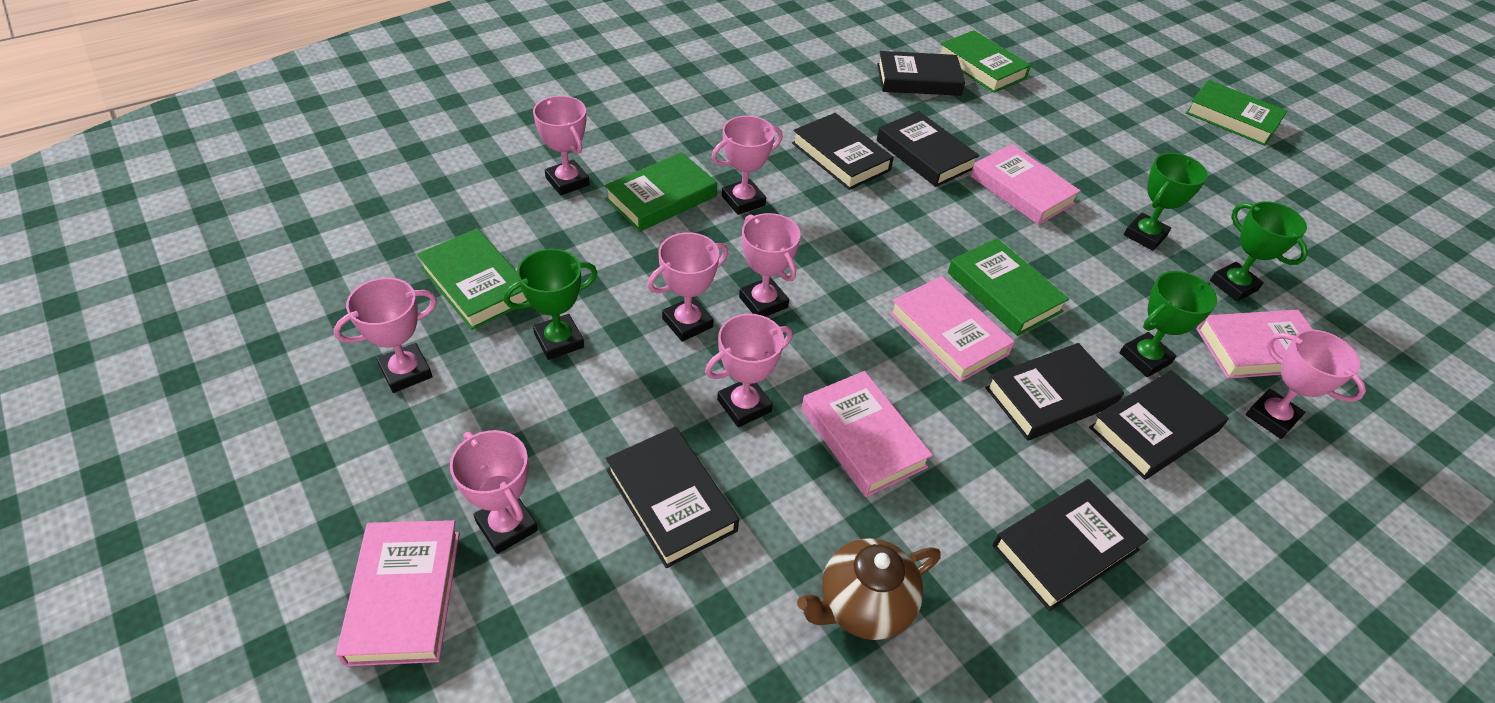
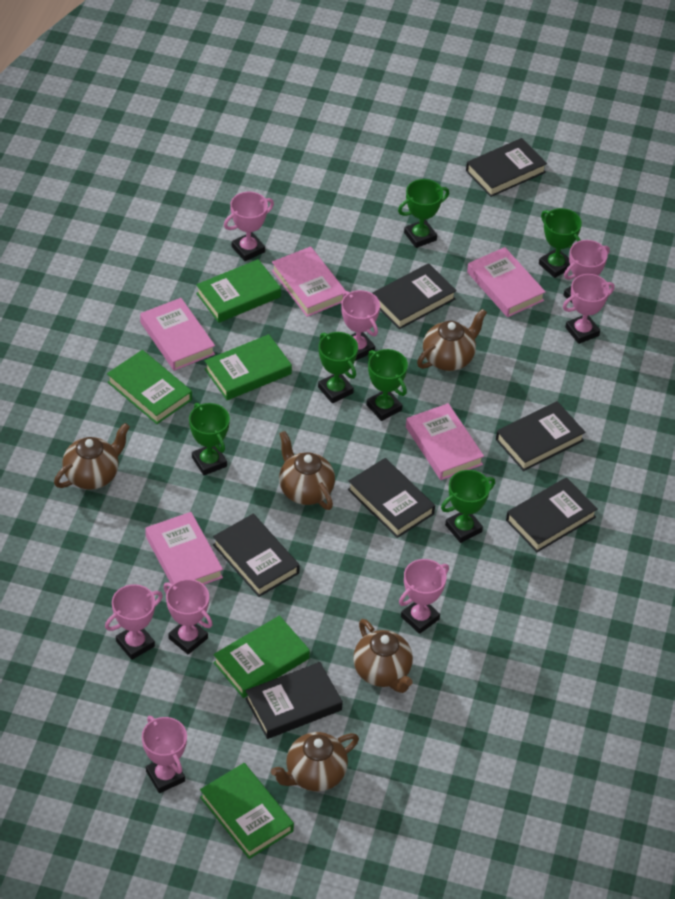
brown teapot: 1 -> 5
green trophy: 4 -> 6

